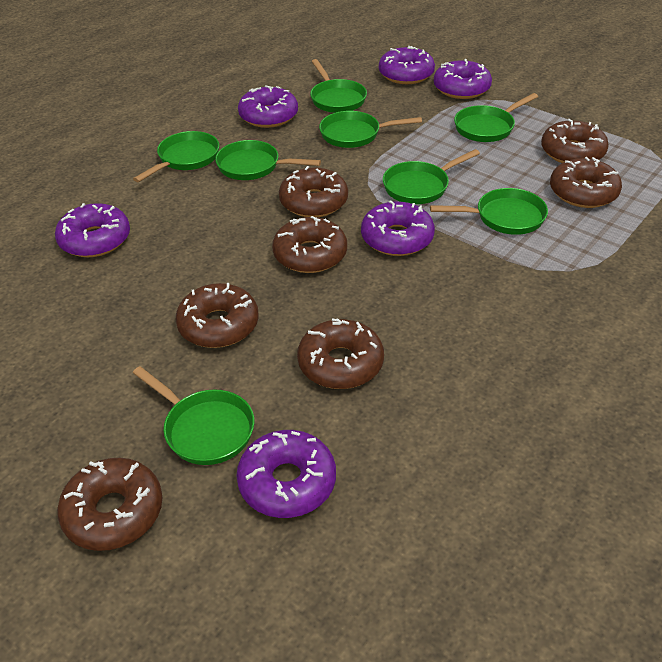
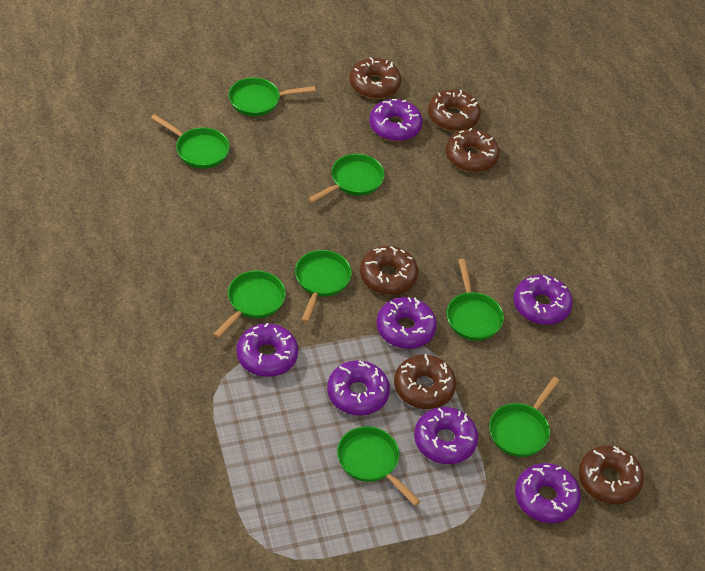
brown donut: 7 -> 6
purple donut: 6 -> 7

